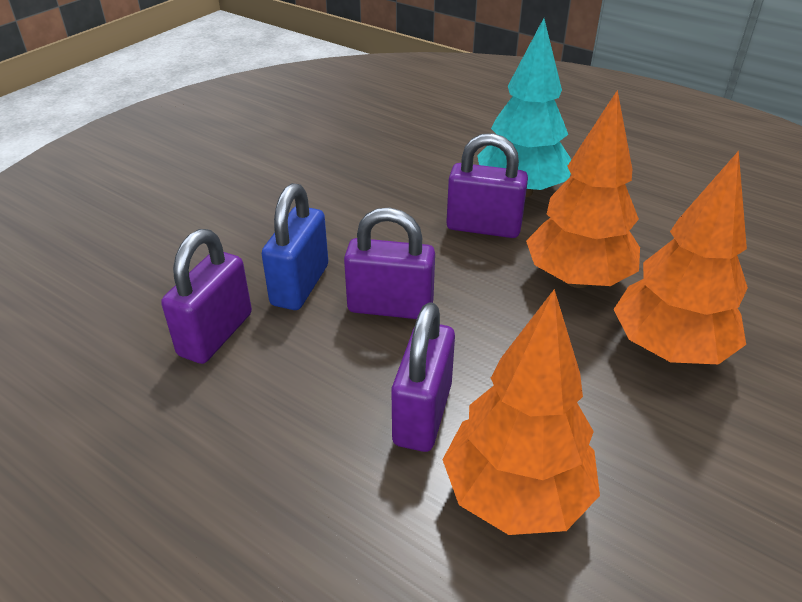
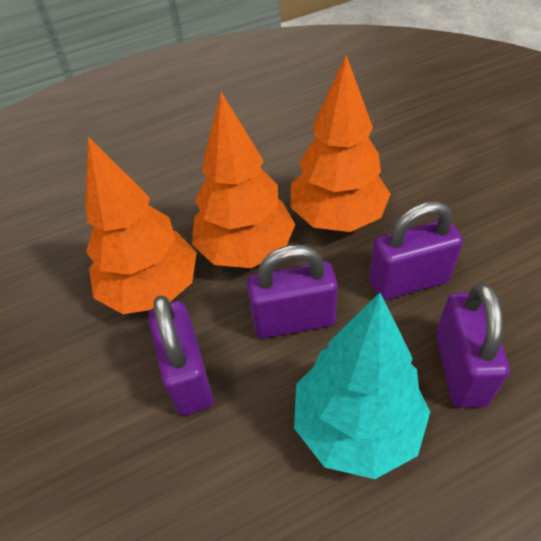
blue padlock: 1 -> 0

